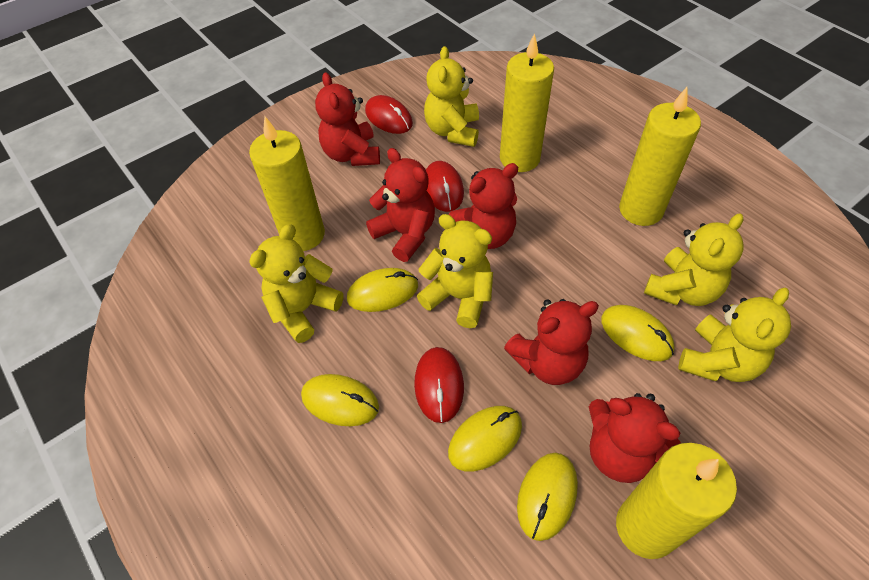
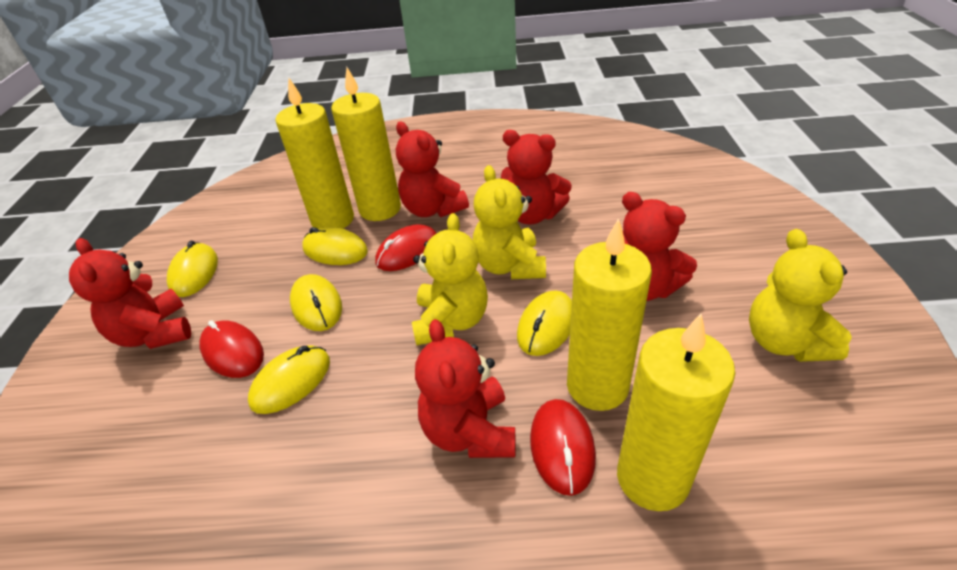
yellow teddy bear: 5 -> 3

